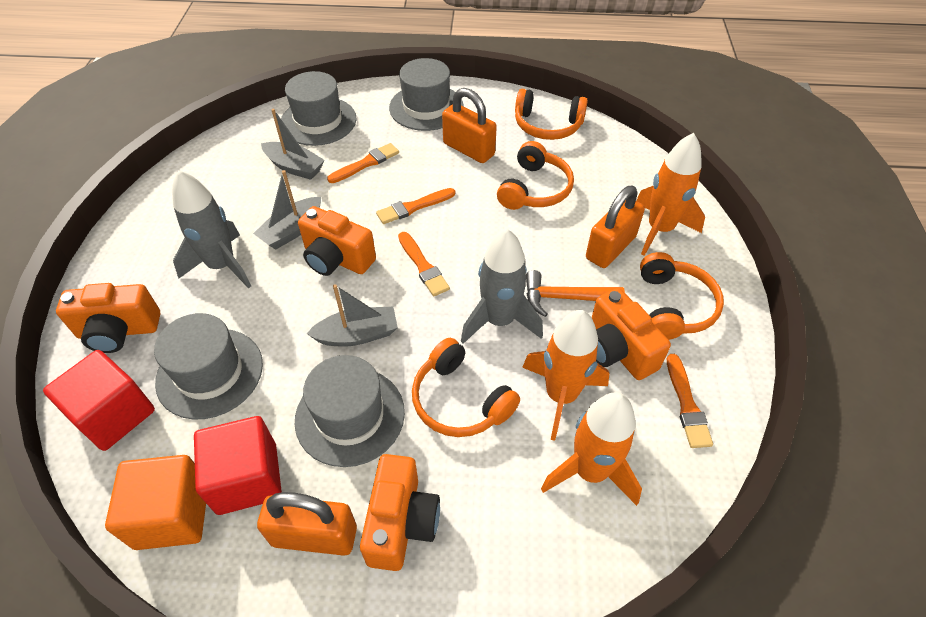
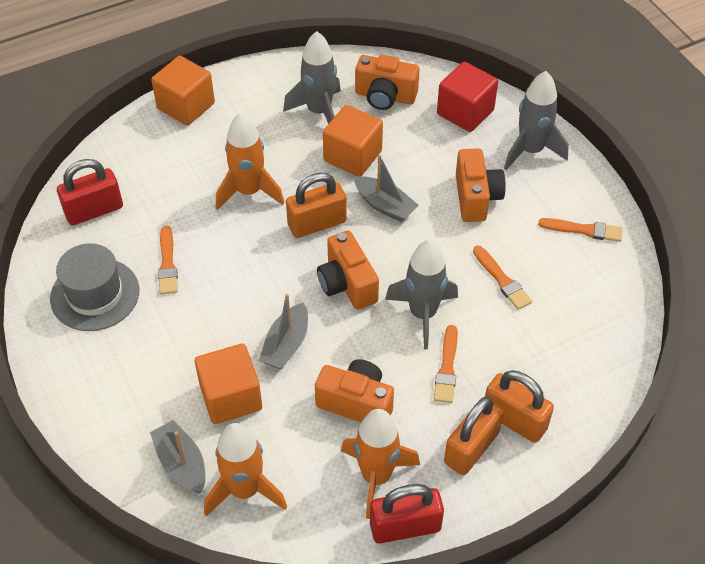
grey hat: 4 -> 1
grey rocket: 2 -> 3
orange cube: 1 -> 3
orange hammer: 1 -> 0
orange headphones: 4 -> 0
red cube: 2 -> 1
red padlock: 0 -> 2

